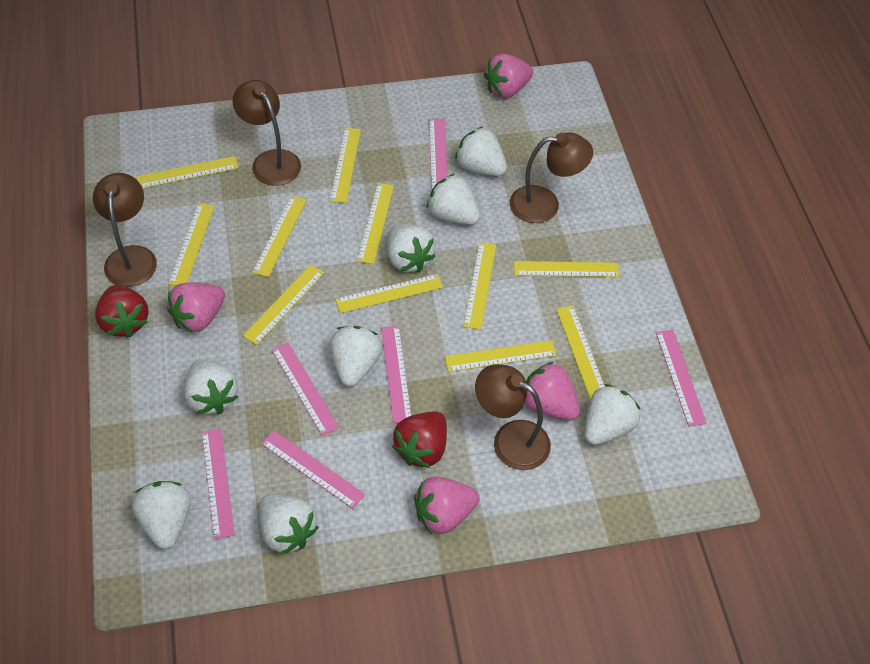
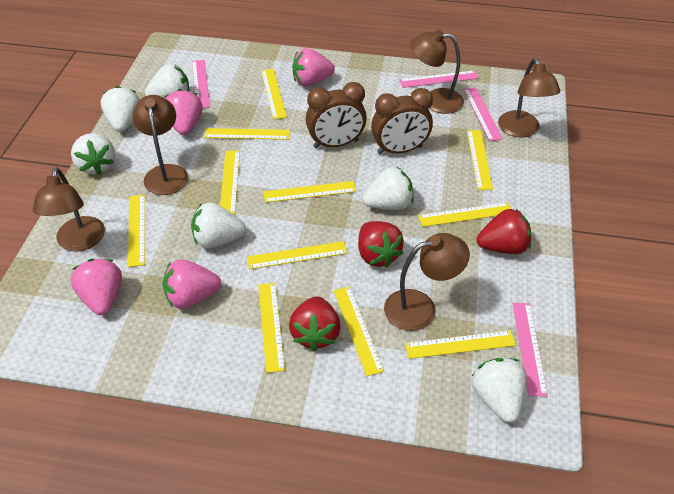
brown clock: 0 -> 2
brown lamp: 4 -> 5
pink ruler: 6 -> 4
red strawberry: 2 -> 3
white strawberry: 8 -> 6

